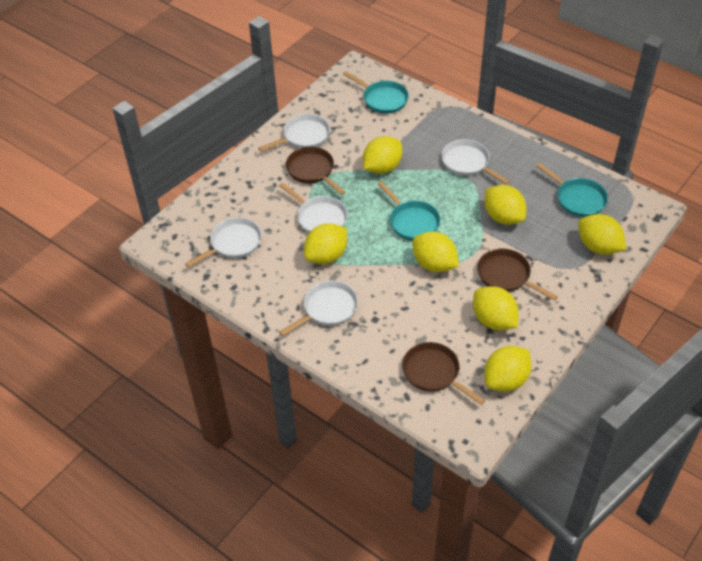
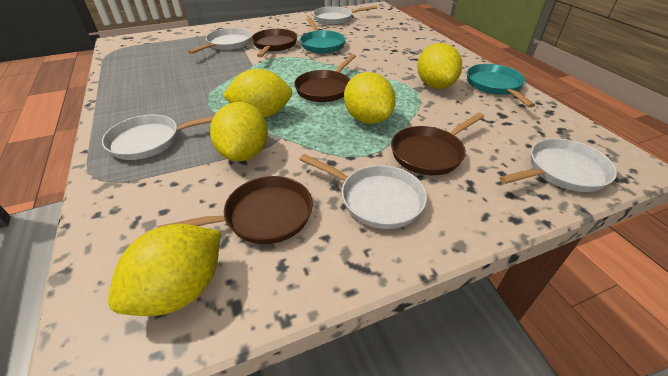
brown pan: 3 -> 4
turquoise pan: 3 -> 2
yellow lemon: 7 -> 5

